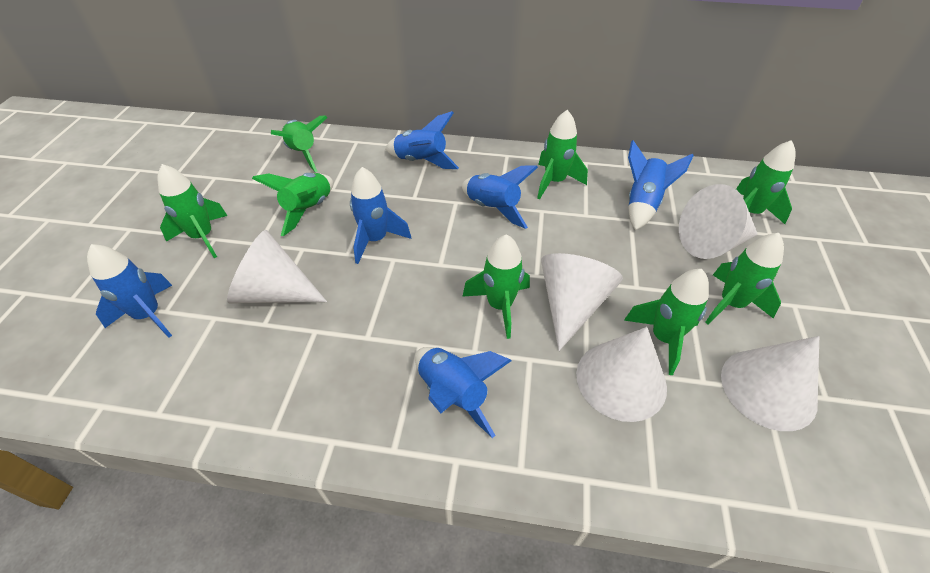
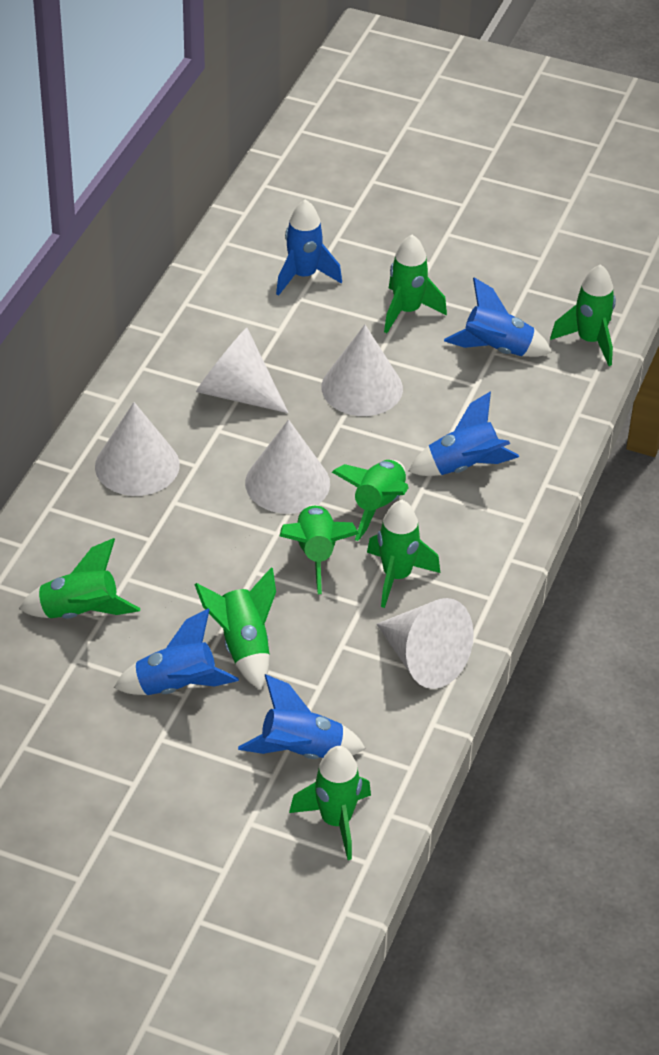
blue rocket: 6 -> 5

